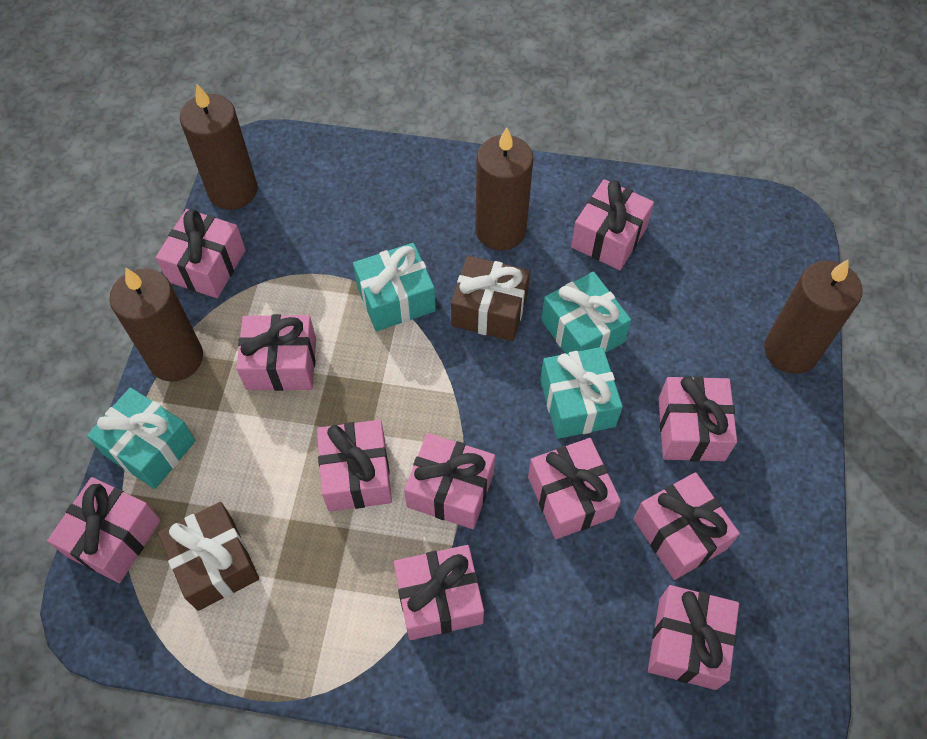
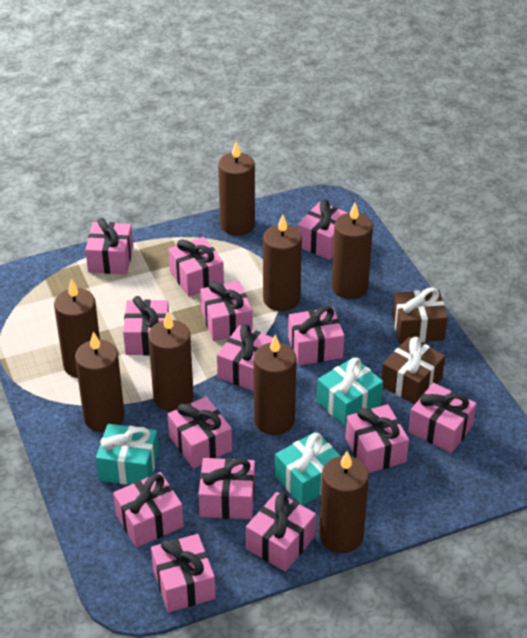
brown candle: 4 -> 8
pink gift: 11 -> 14
turquoise gift: 4 -> 3

